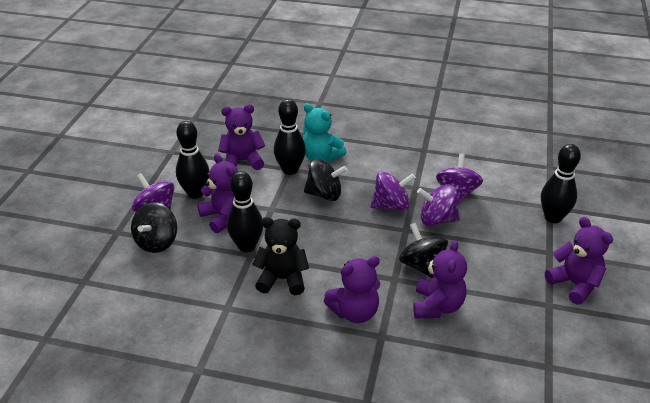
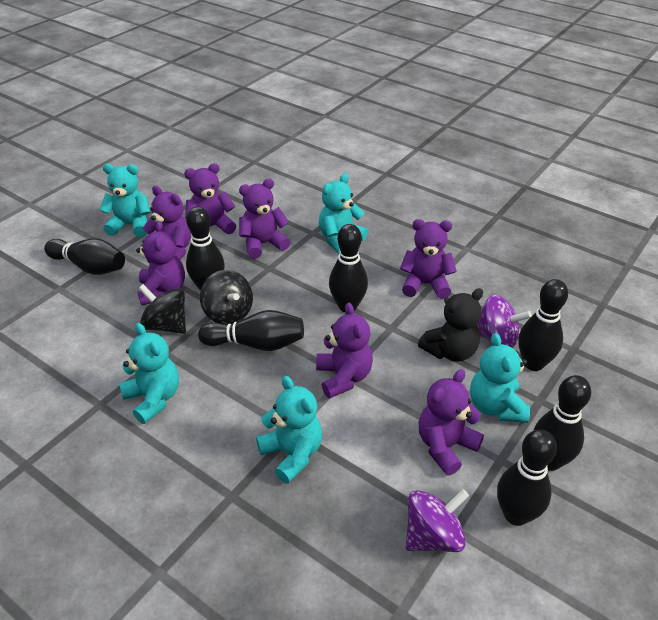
black bowling pin: 4 -> 7
black spinning top: 3 -> 2
purple spinning top: 4 -> 2
purple teddy bear: 5 -> 7
turquoise teddy bear: 1 -> 5

